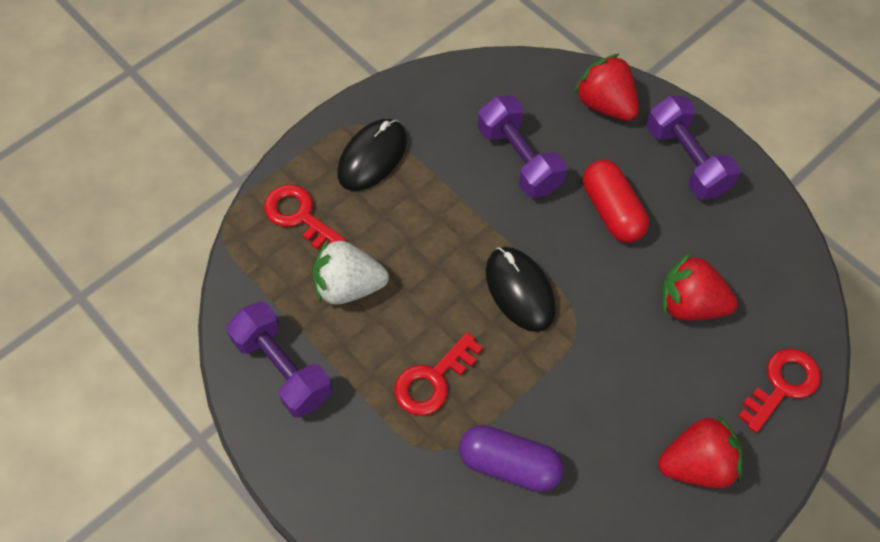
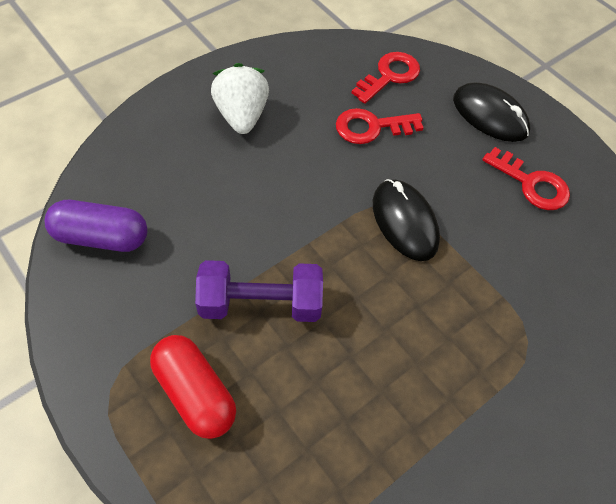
purple dumbbell: 3 -> 1
red strawberry: 3 -> 0

